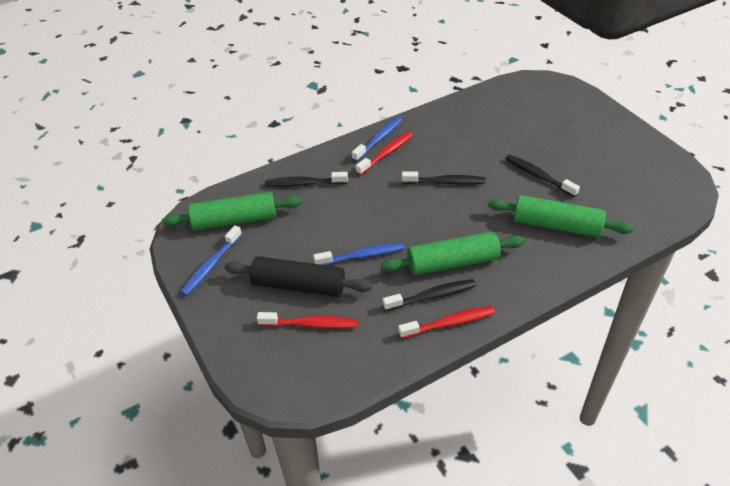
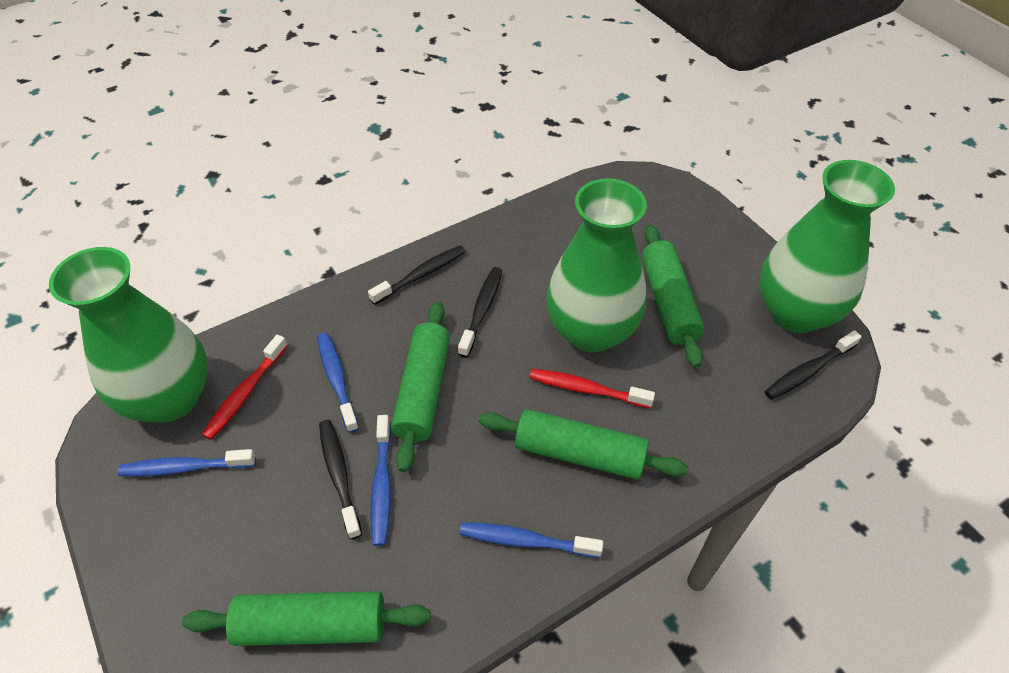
black rolling pin: 1 -> 0
blue toothbrush: 3 -> 4
green rolling pin: 3 -> 4
green vase: 0 -> 3
red toothbrush: 3 -> 2

